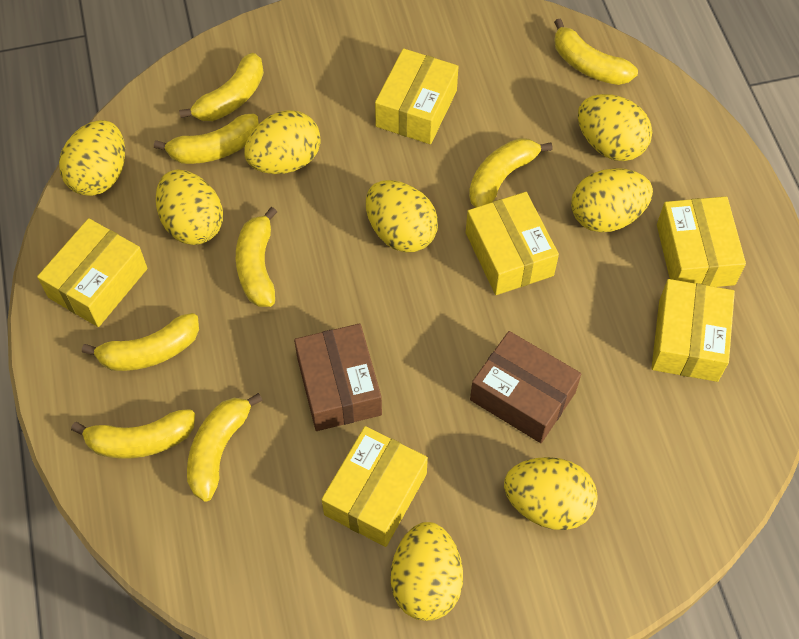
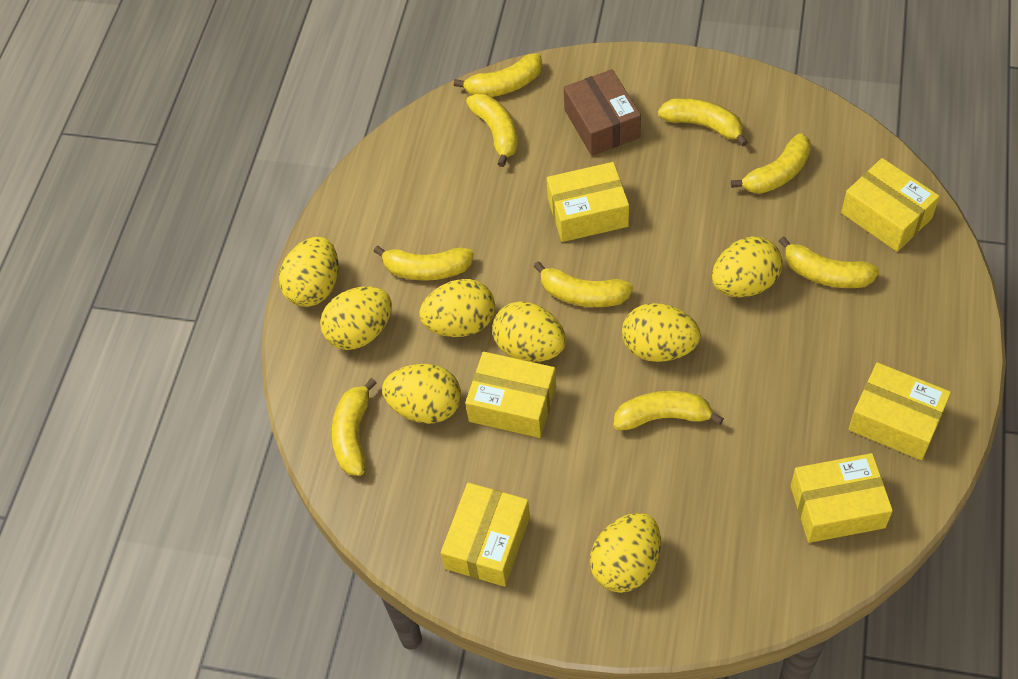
brown box: 2 -> 1
yellow banana: 8 -> 9

